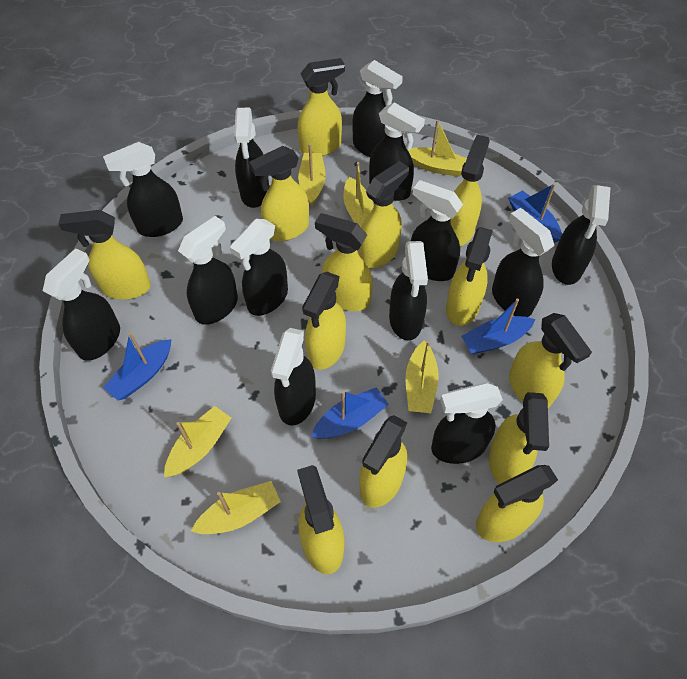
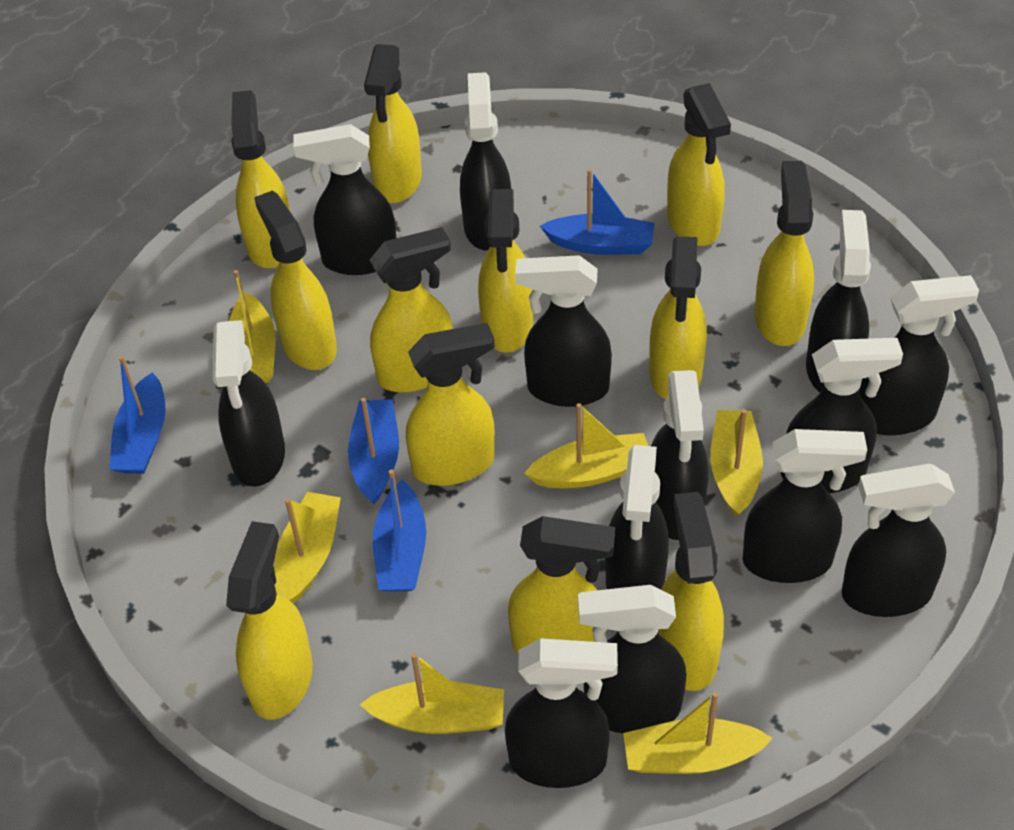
yellow spray bottle: 13 -> 12

